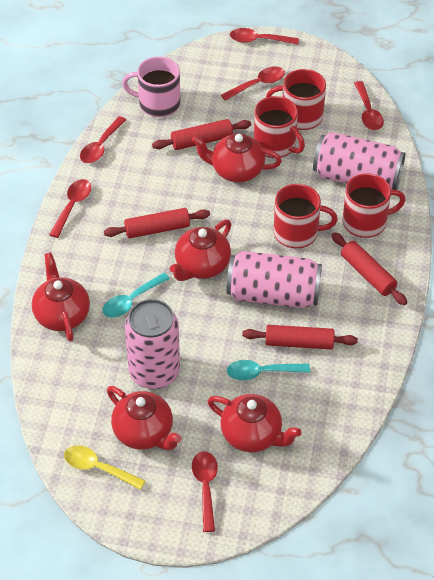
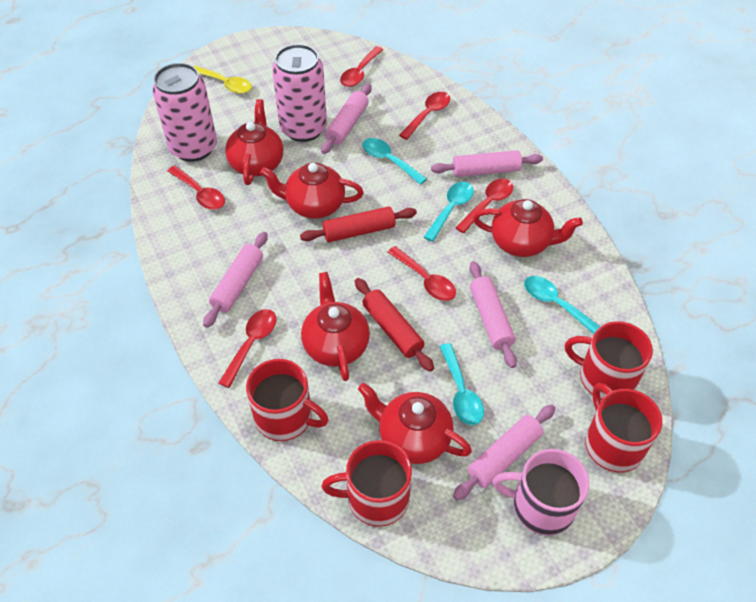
pink can: 3 -> 2
pink rolling pin: 0 -> 5
red rolling pin: 4 -> 2
turquoise spoon: 2 -> 4

